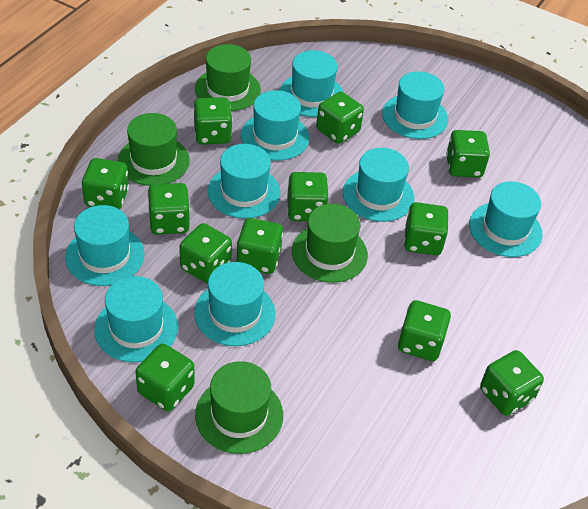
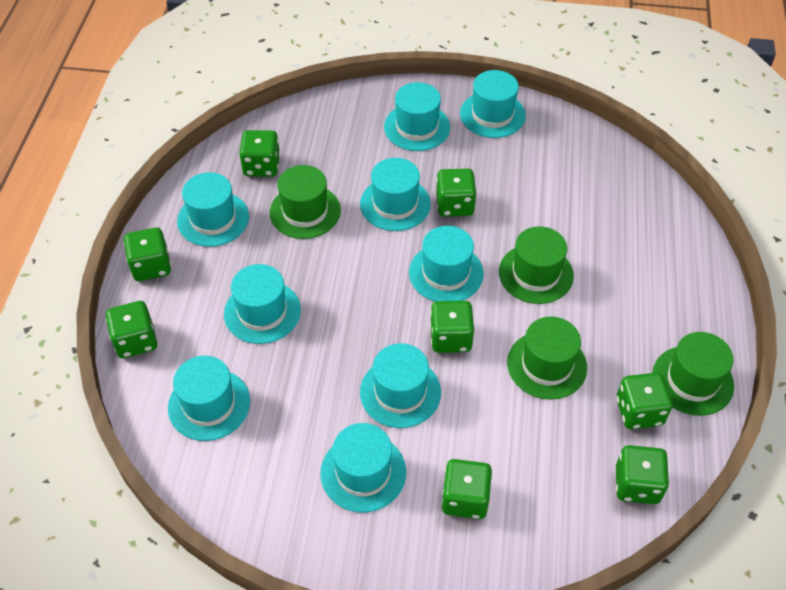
green dice: 12 -> 8

